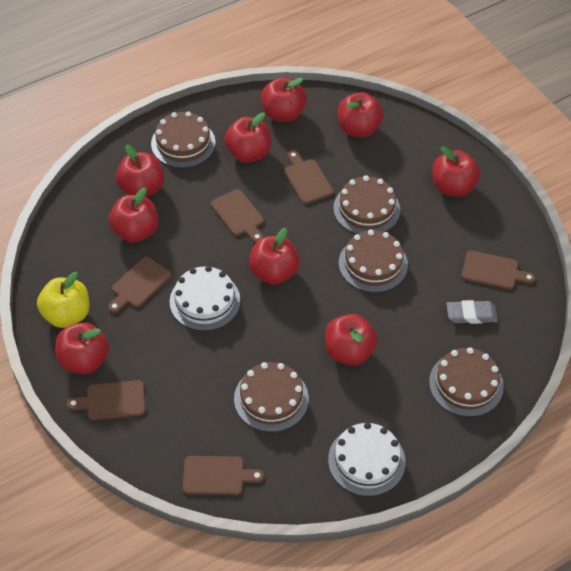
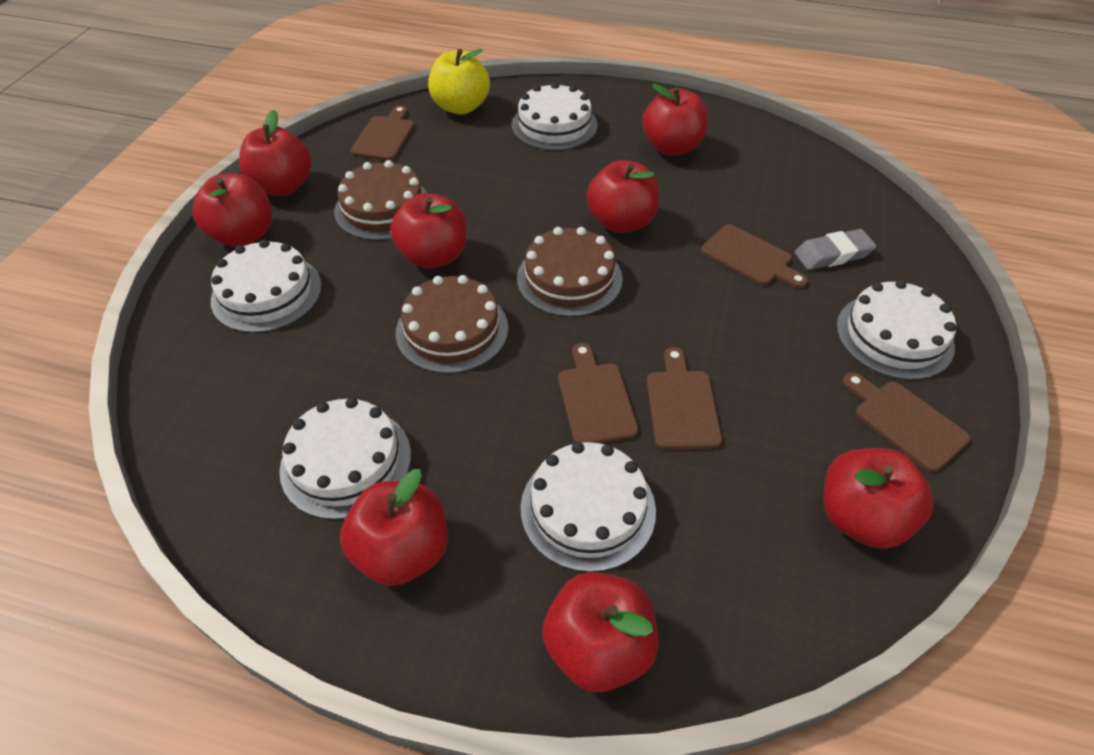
brown cake: 5 -> 3
brown cutting board: 6 -> 5
red apple: 9 -> 8
white cake: 2 -> 5

